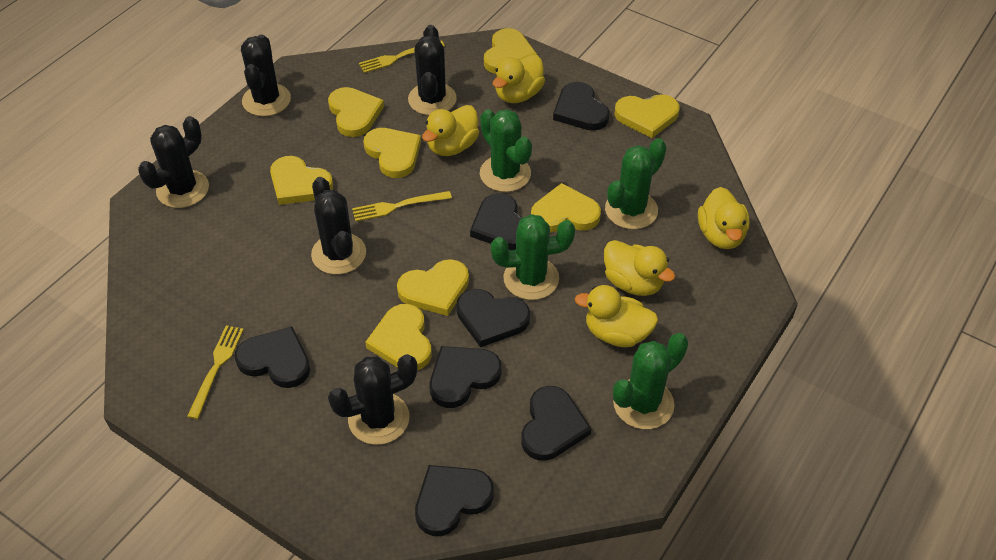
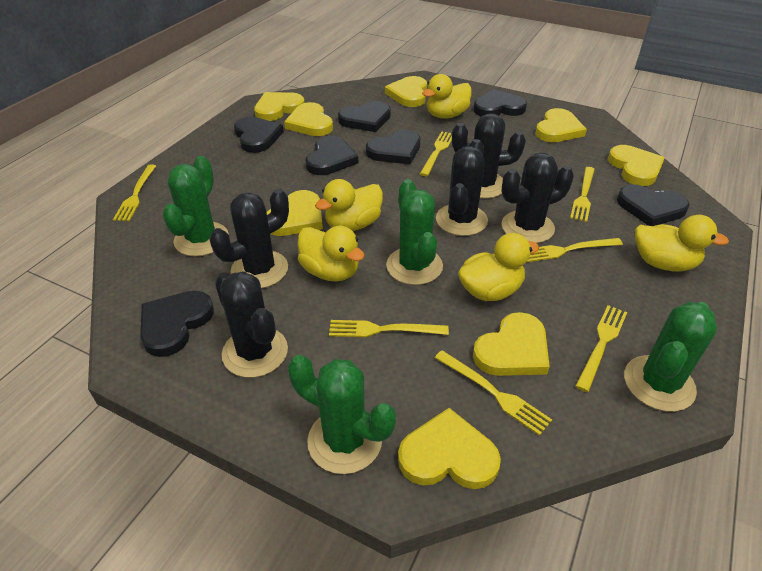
yellow fork: 3 -> 7

